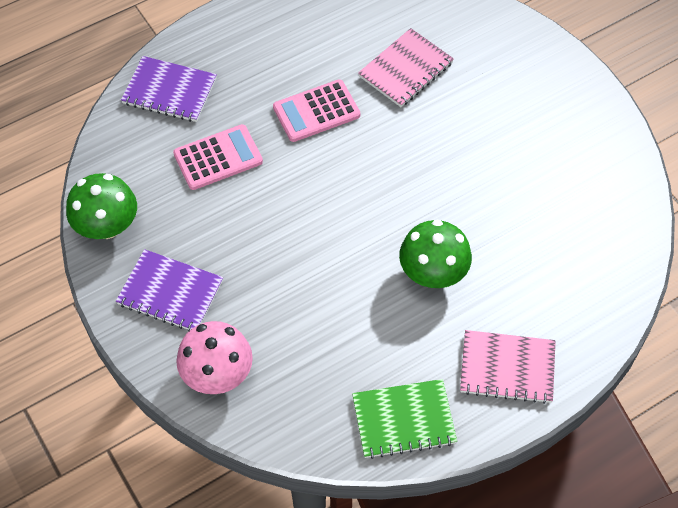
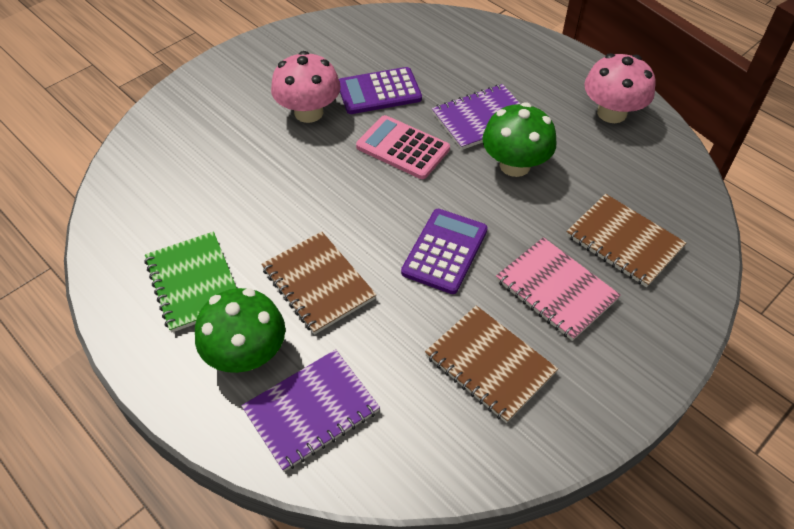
brown notebook: 0 -> 3
pink calculator: 2 -> 1
pink mushroom: 1 -> 2
pink notebook: 2 -> 1
purple calculator: 0 -> 2

